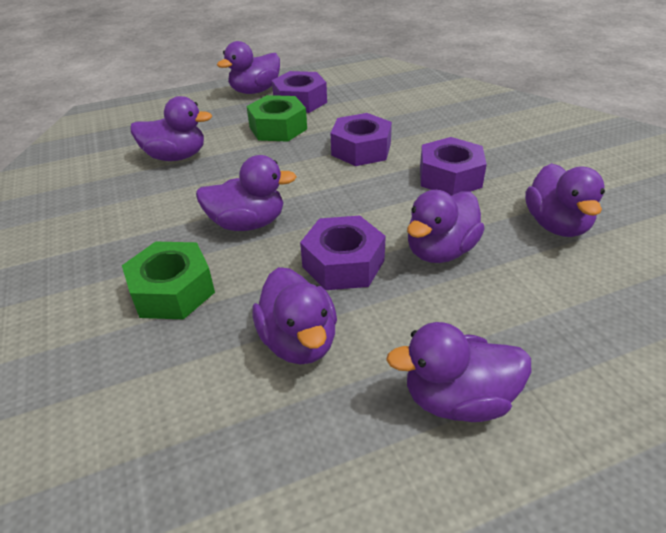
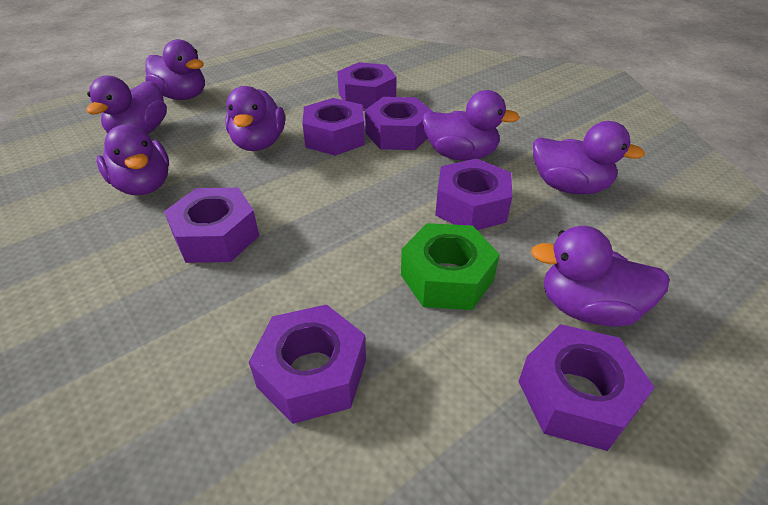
green nut: 2 -> 1
purple nut: 4 -> 7

